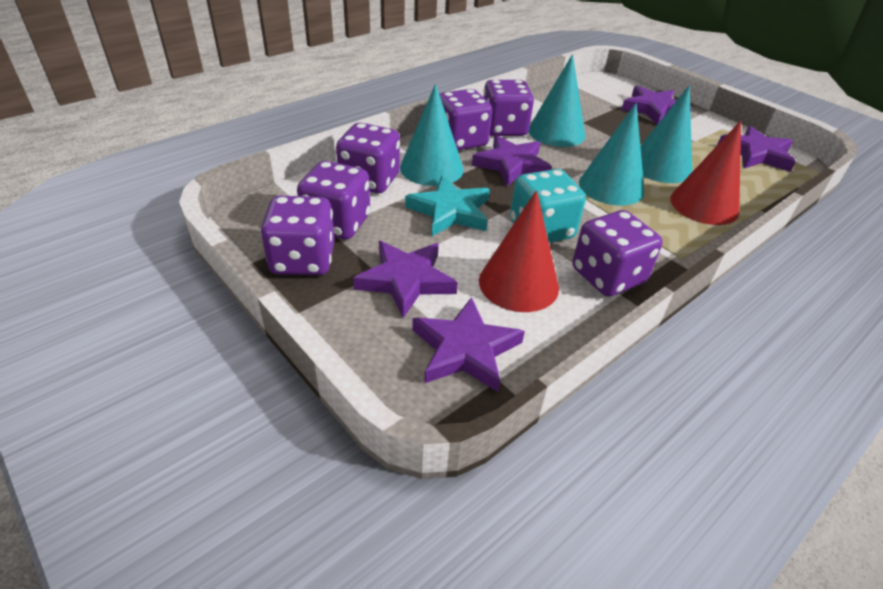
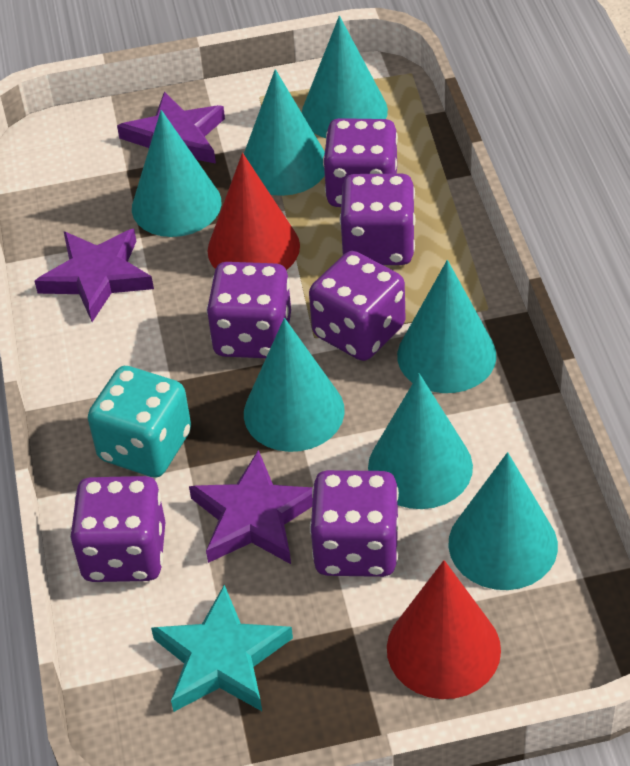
purple star: 5 -> 3
turquoise cone: 4 -> 7

